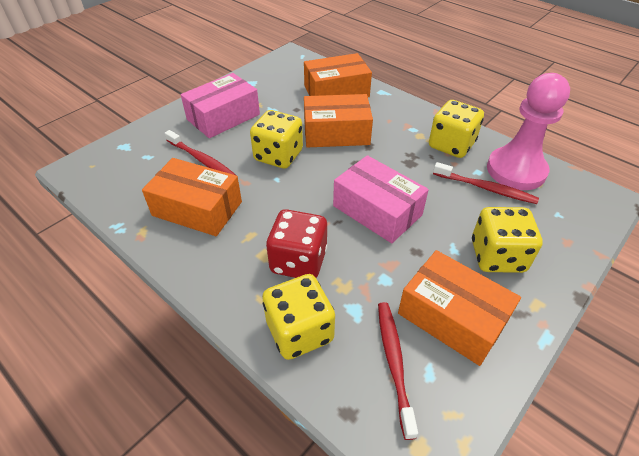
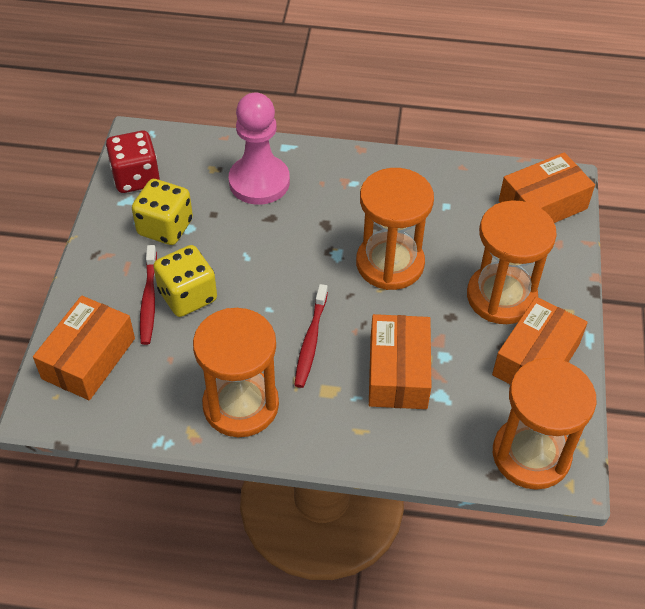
orange hourglass: 0 -> 4
pink box: 2 -> 0
red toothbrush: 3 -> 2
yellow dice: 4 -> 2

